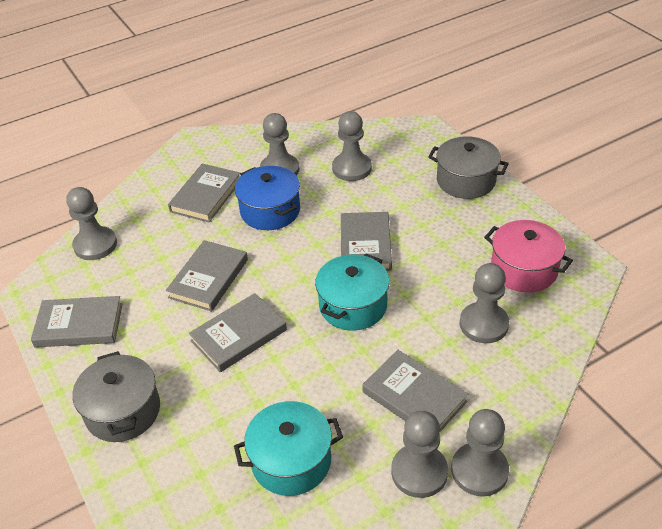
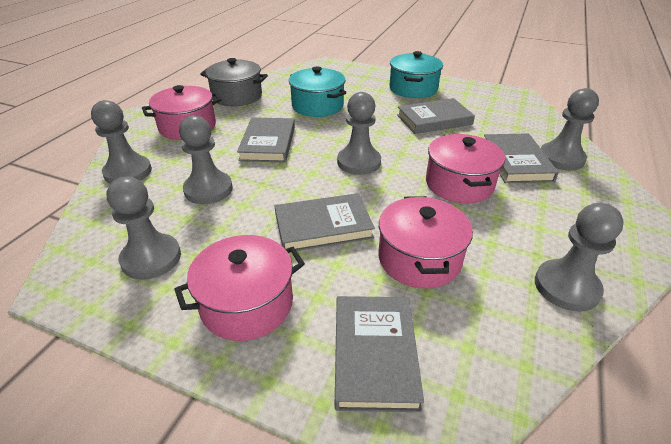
blue pot: 1 -> 0
grey book: 6 -> 5
grey pot: 2 -> 1
pink pot: 1 -> 4

